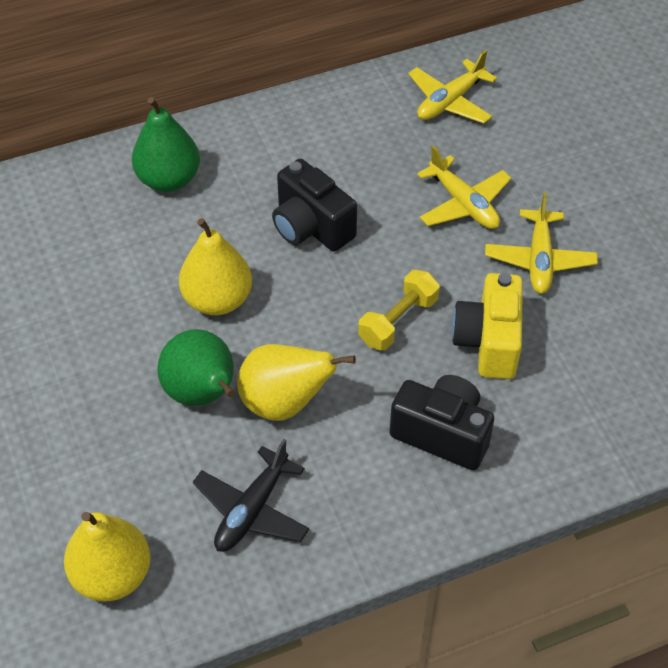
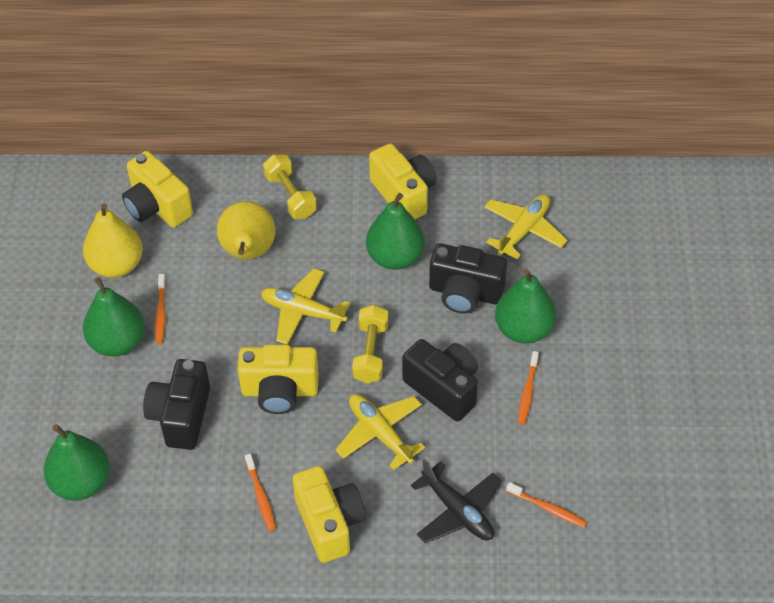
black camera: 2 -> 3
green pear: 2 -> 4
orange toothbrush: 0 -> 4
yellow camera: 1 -> 4
yellow dumbbell: 1 -> 2
yellow pear: 3 -> 2

